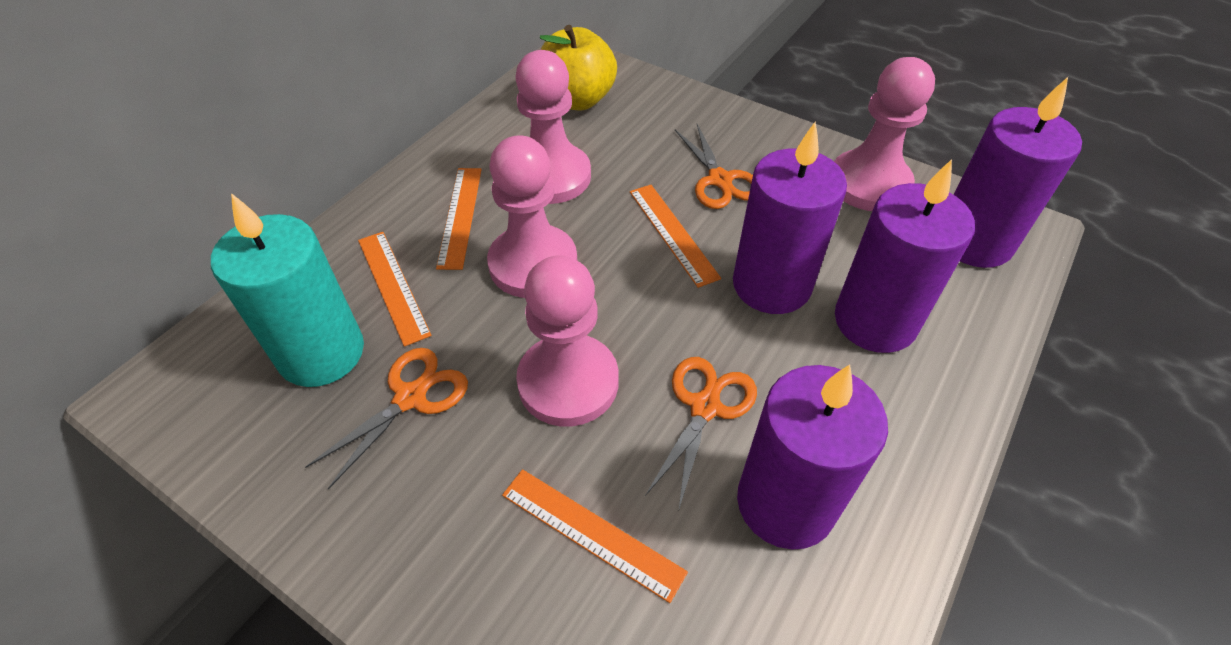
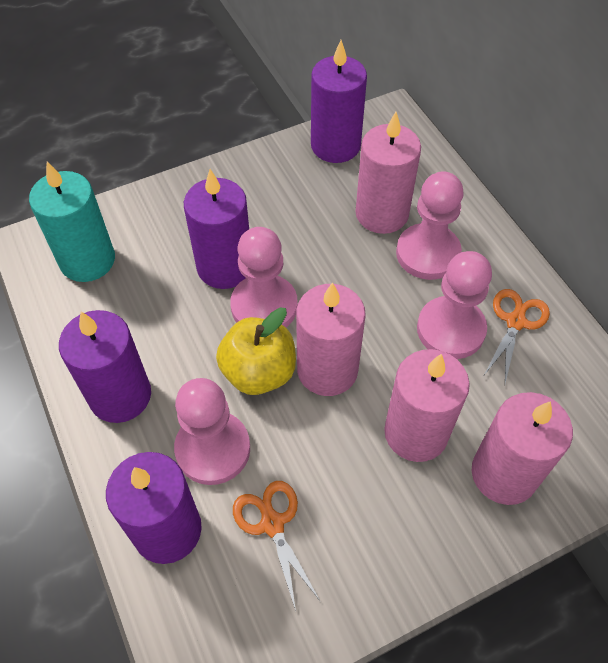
orange ruler: 4 -> 0
orange scissors: 3 -> 2
pink candle: 0 -> 4

